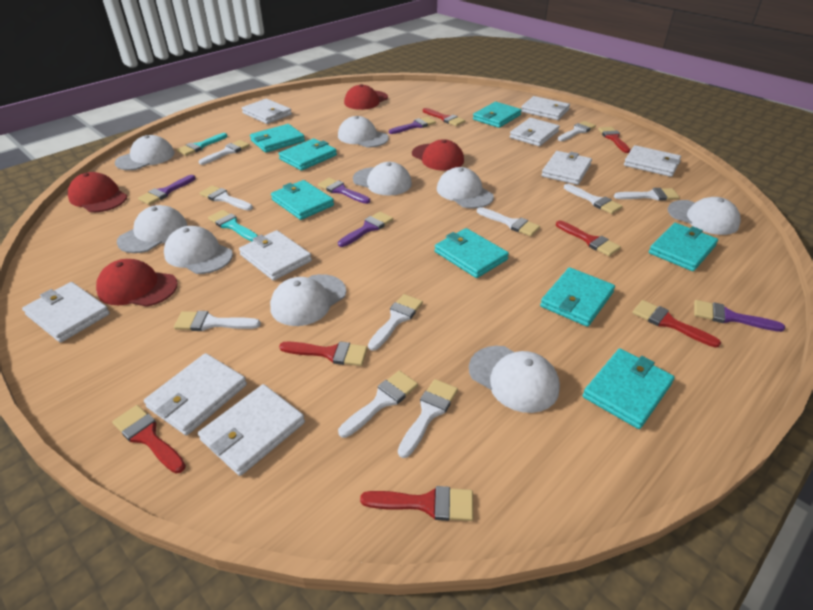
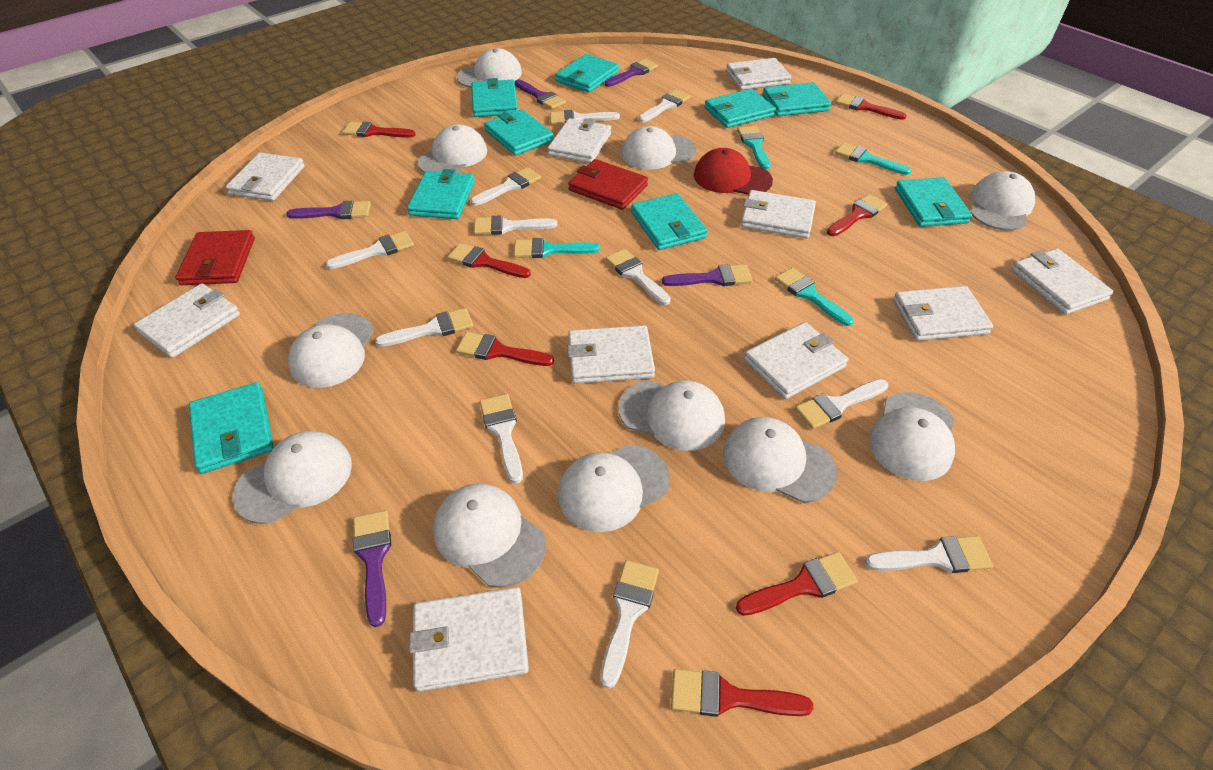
red cap: 4 -> 1
red wallet: 0 -> 2
turquoise brush: 2 -> 4
turquoise wallet: 8 -> 9
white brush: 10 -> 11
white cap: 9 -> 11
white wallet: 9 -> 10

